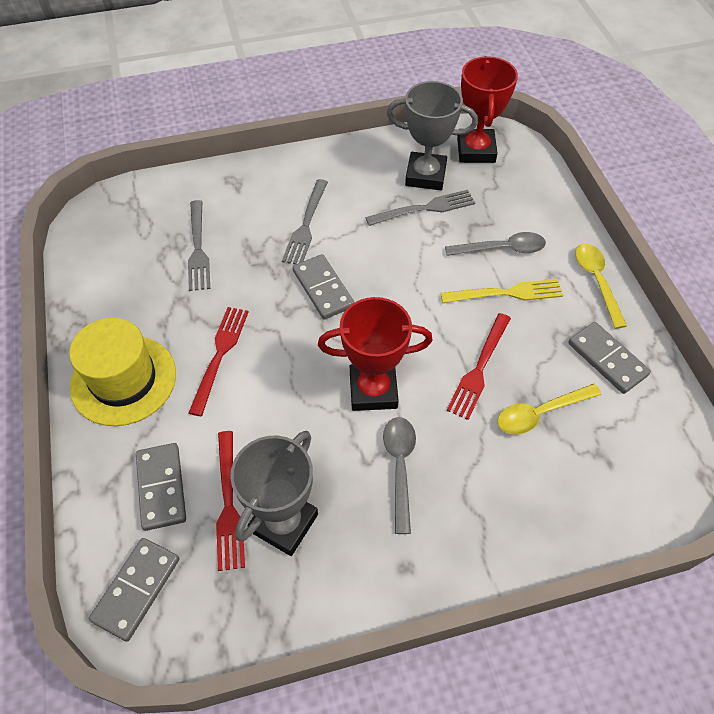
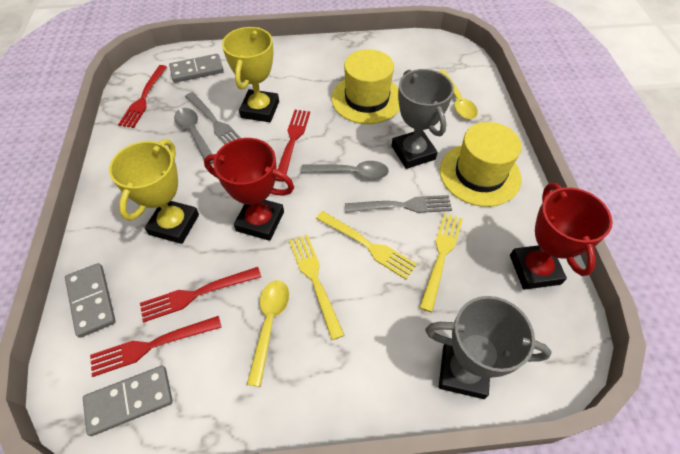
grey domino: 4 -> 3
grey fork: 3 -> 2
red fork: 3 -> 4
yellow fork: 1 -> 3
yellow hat: 1 -> 2
yellow trophy: 0 -> 2

